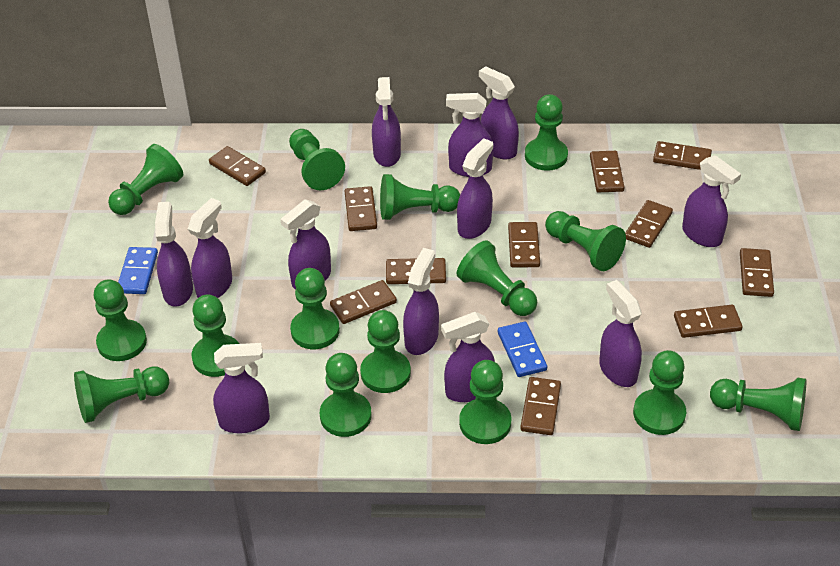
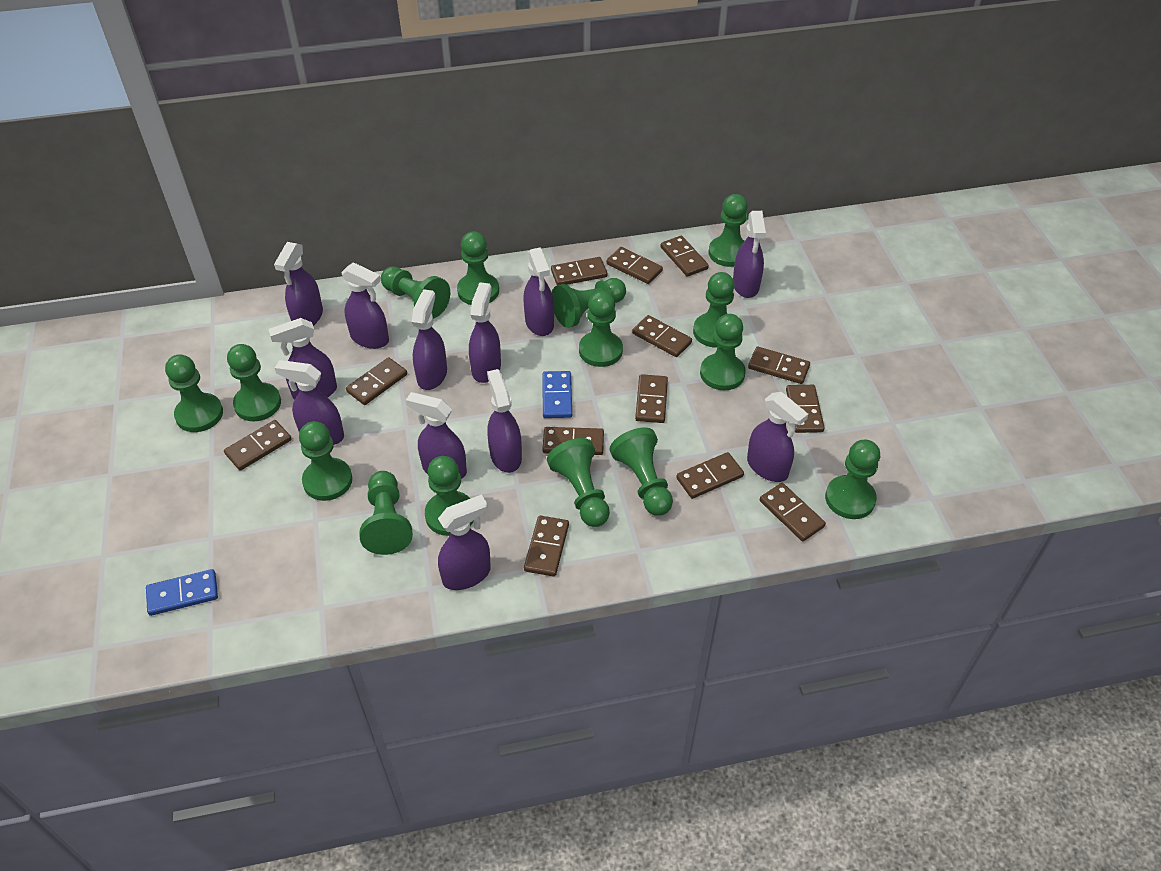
brown domino: 11 -> 13

